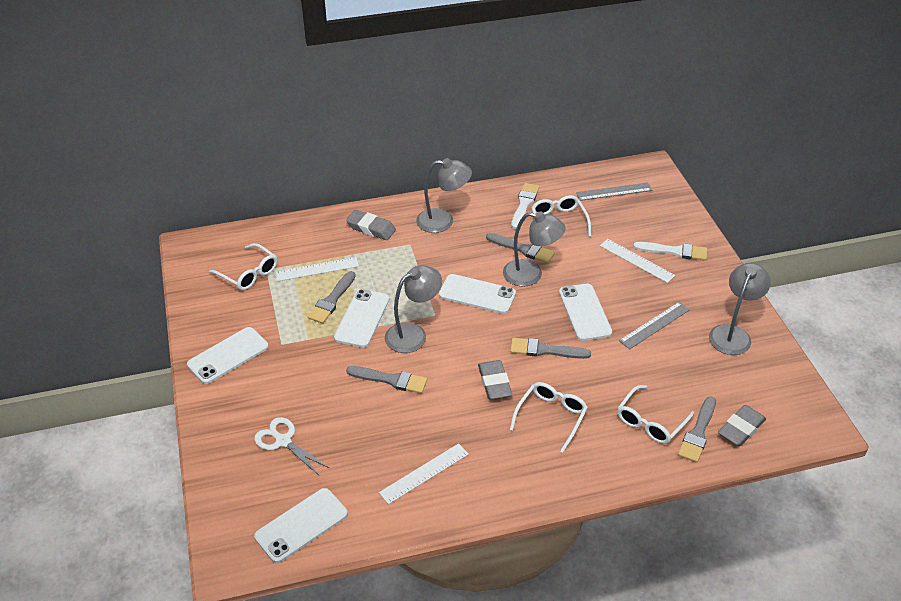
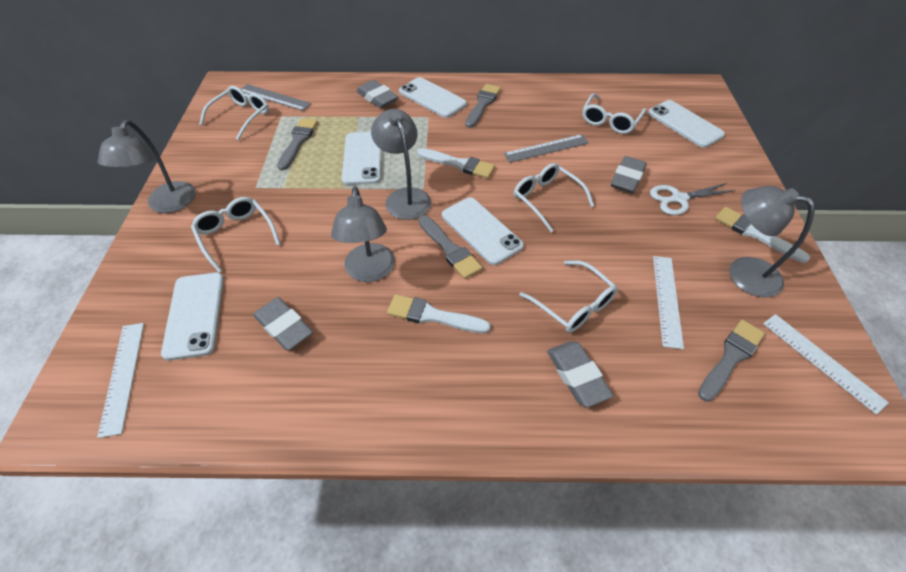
grey brush: 5 -> 4
grey eraser: 3 -> 4
white brush: 2 -> 3
white glasses: 4 -> 5

